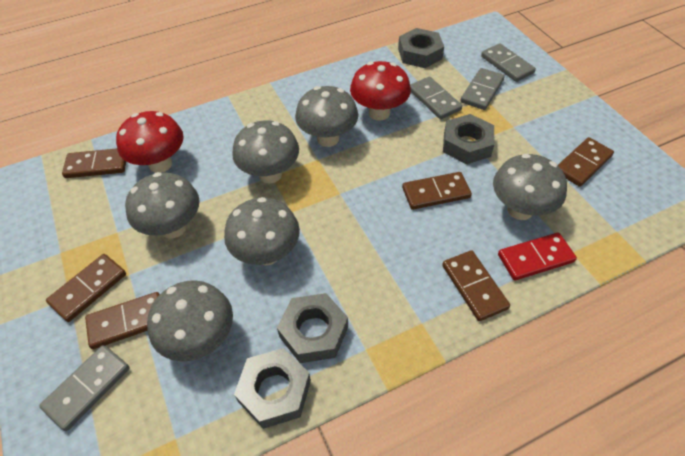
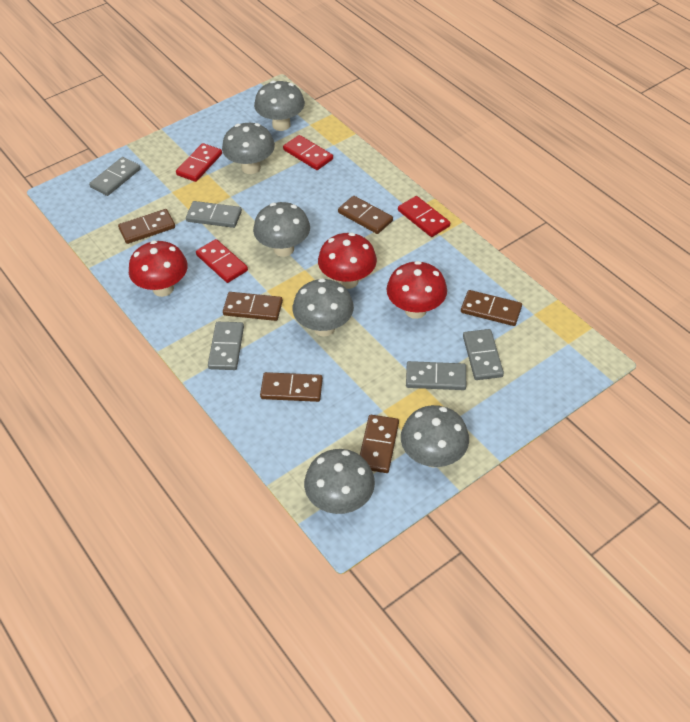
grey domino: 4 -> 5
grey nut: 4 -> 0
red domino: 1 -> 4
red mushroom: 2 -> 3

